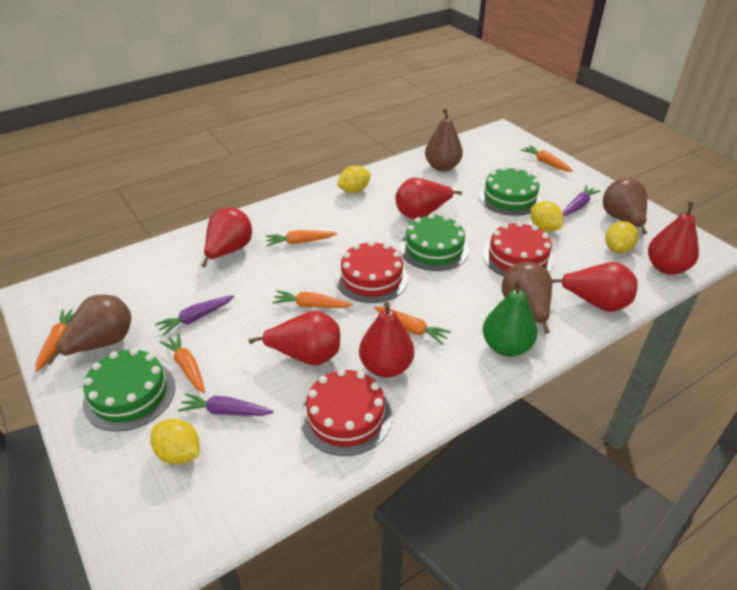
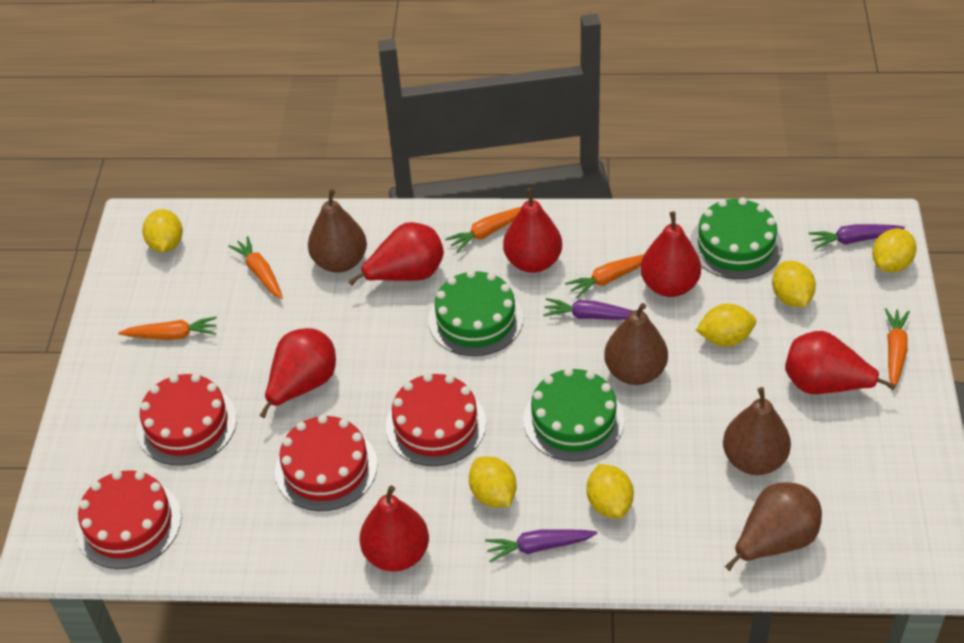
green pear: 1 -> 0
orange carrot: 6 -> 5
red cake: 3 -> 4
yellow lemon: 4 -> 6

